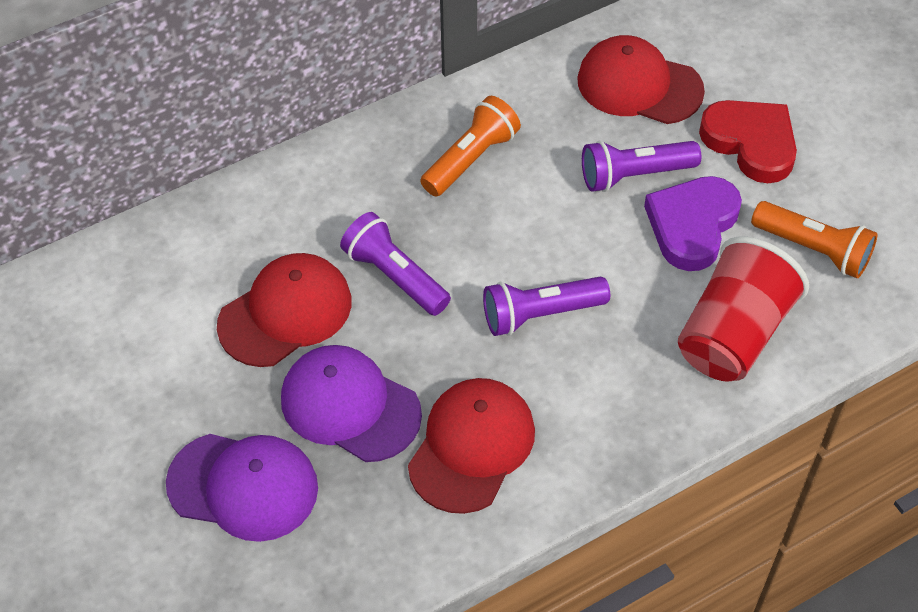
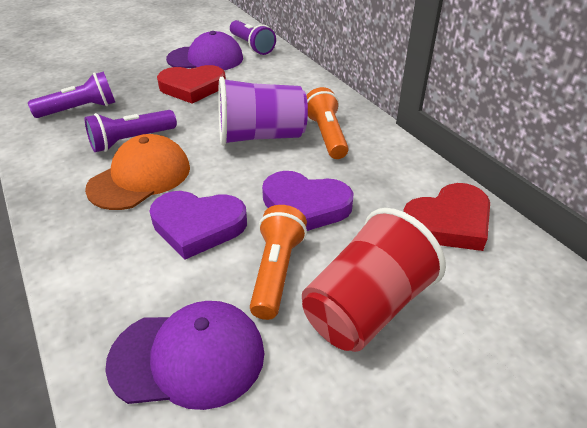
orange cap: 0 -> 1
purple cup: 0 -> 1
purple heart: 1 -> 2
red cap: 3 -> 0
red heart: 1 -> 2

